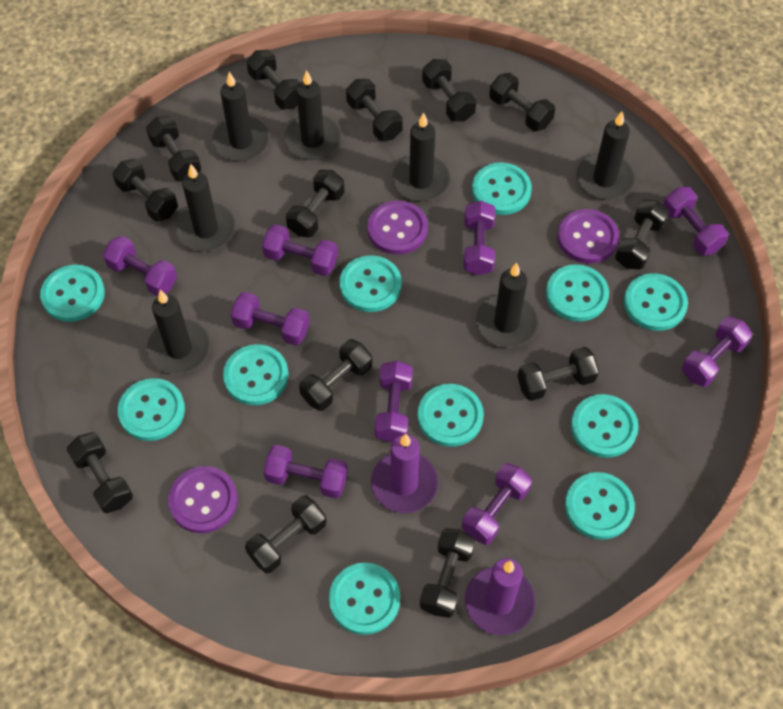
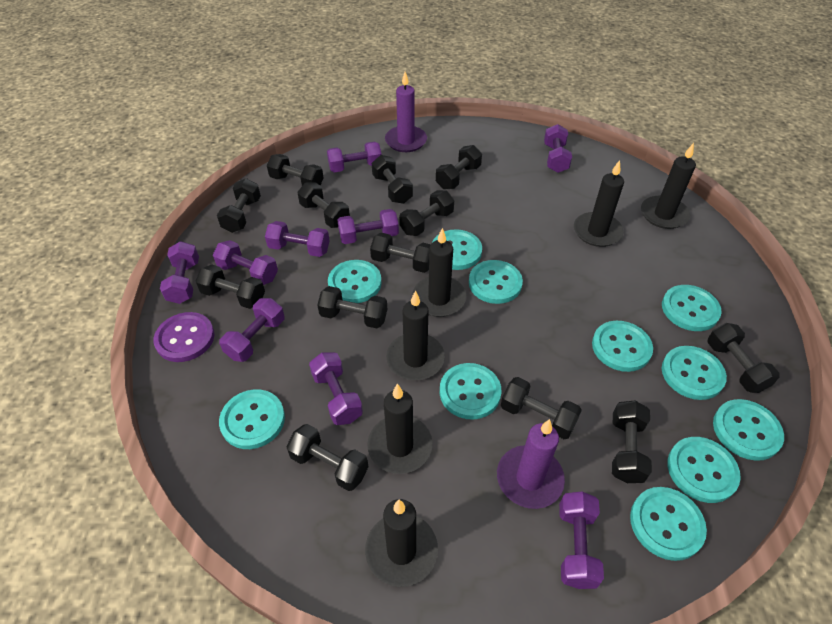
black candle: 7 -> 6
purple button: 3 -> 1

